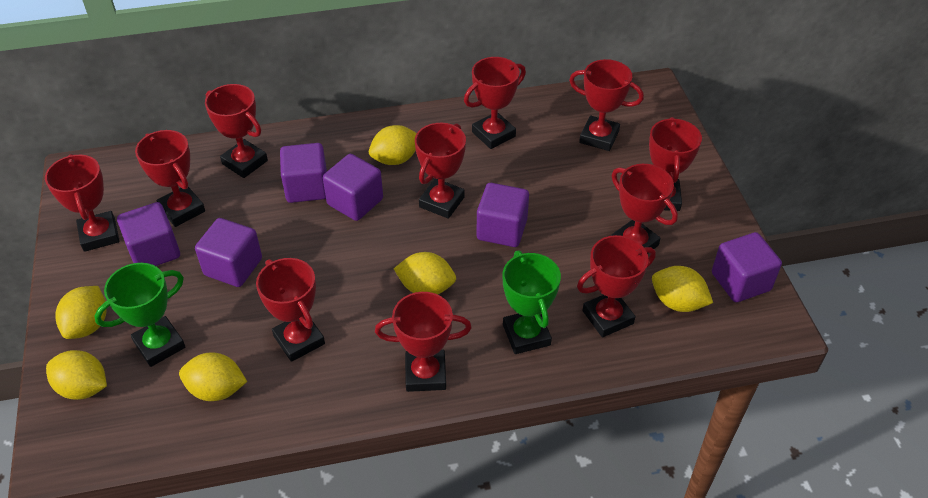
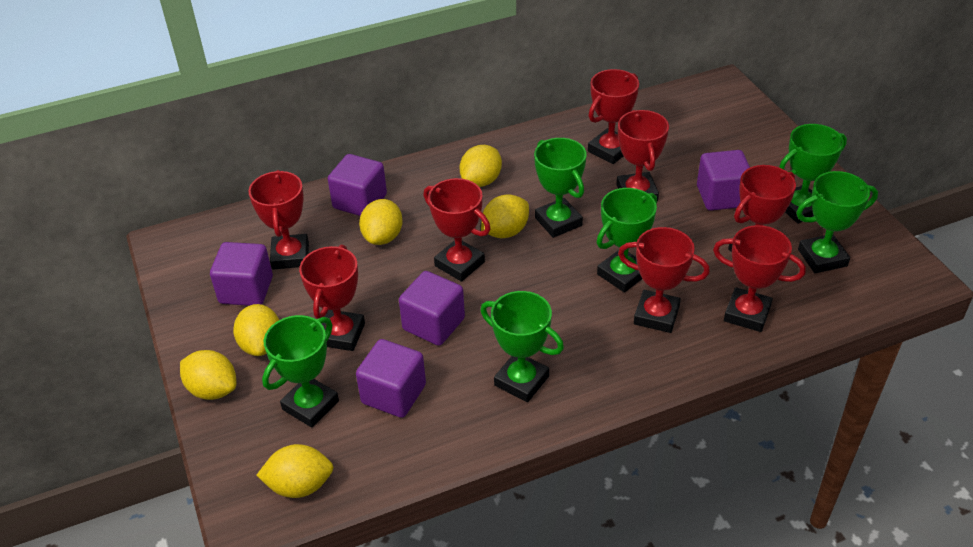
green trophy: 2 -> 6
purple cube: 6 -> 5
red trophy: 11 -> 8

